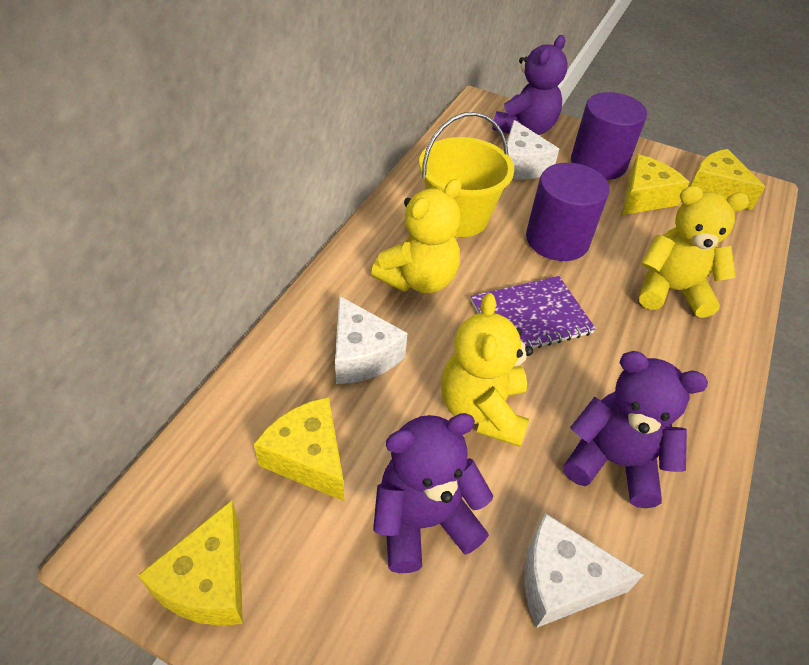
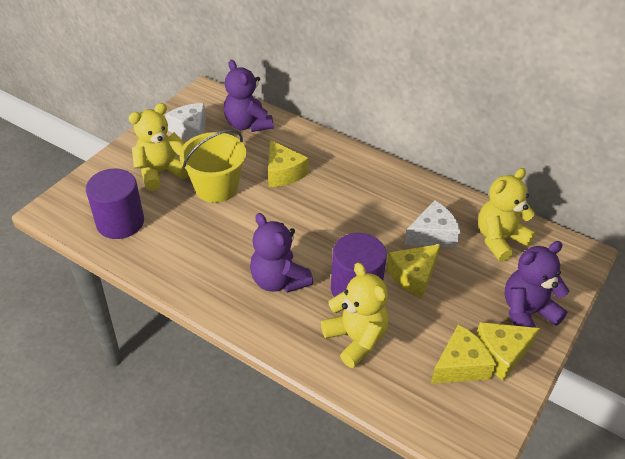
purple notebook: 1 -> 0
white cheese: 3 -> 2

